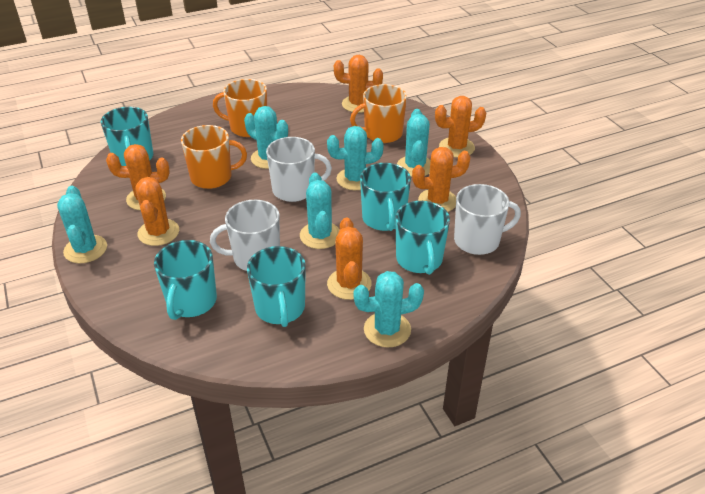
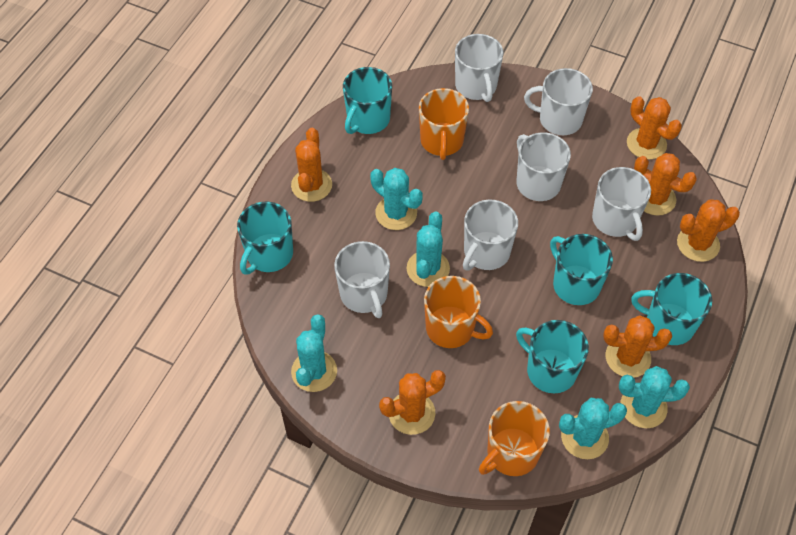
turquoise cactus: 6 -> 5
white mug: 3 -> 6

